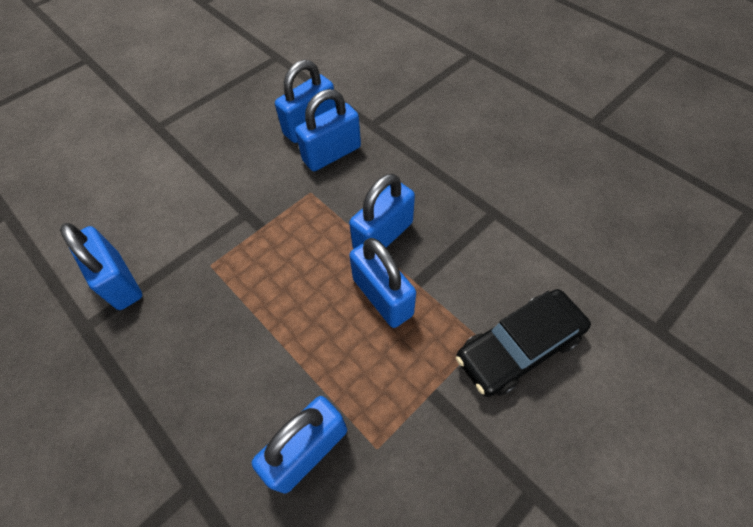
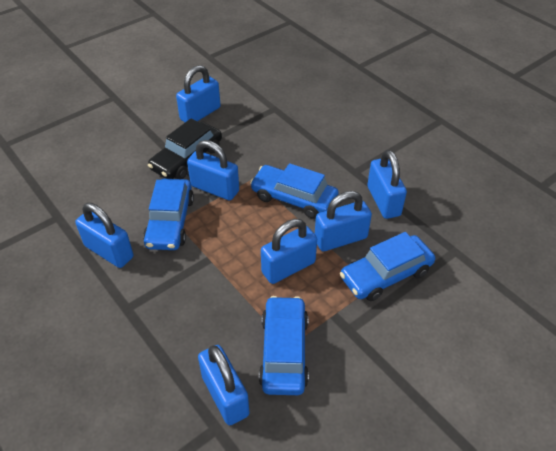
blue car: 0 -> 4
blue padlock: 6 -> 7

